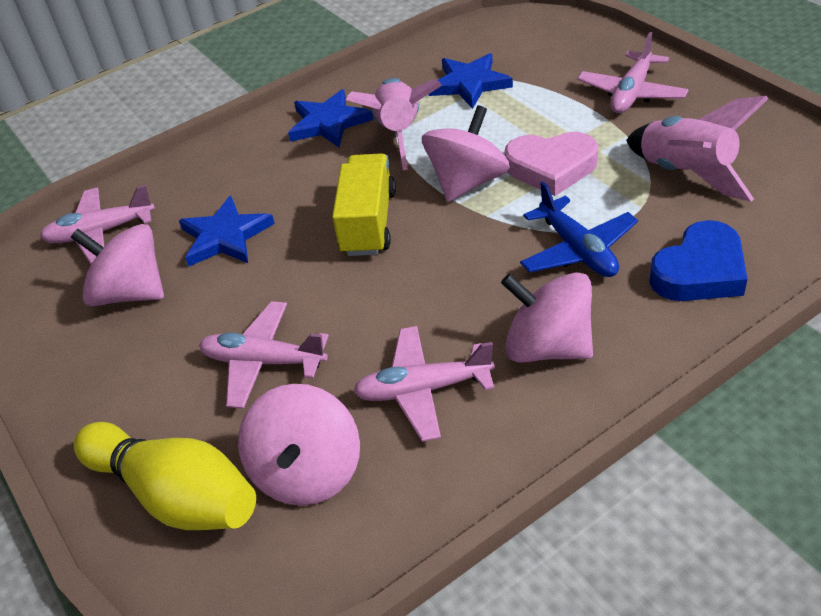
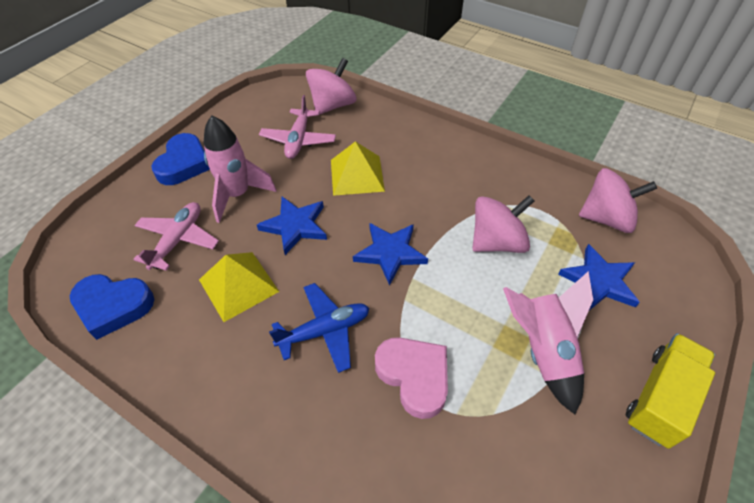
blue heart: 1 -> 2
pink plane: 4 -> 2
pink spinning top: 4 -> 3
yellow bowling pin: 1 -> 0
yellow pyramid: 0 -> 2

